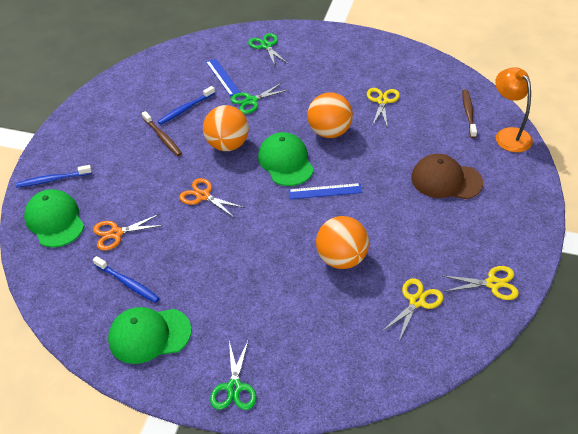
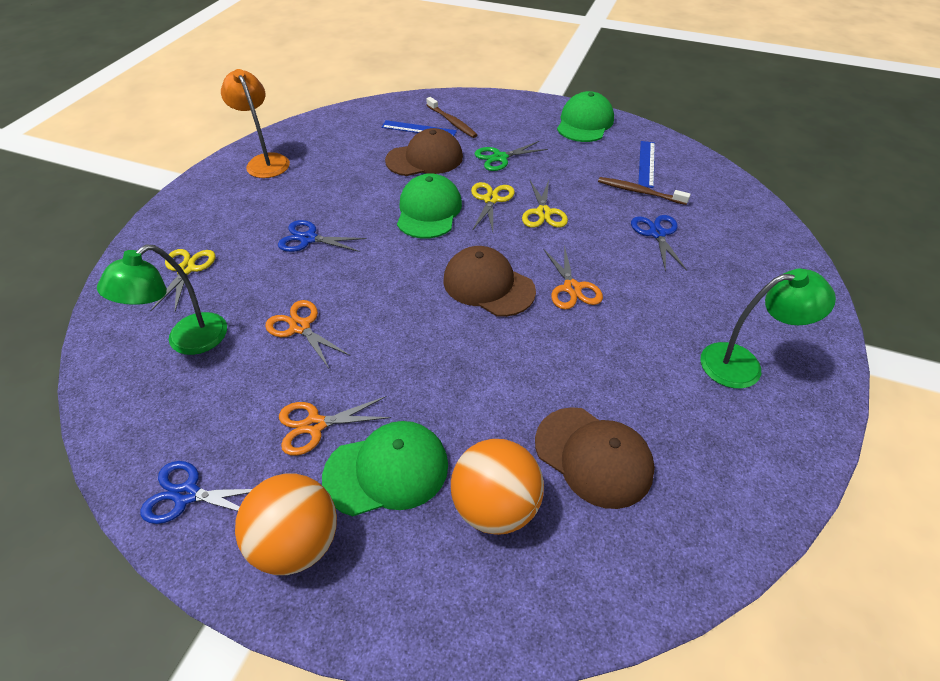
blue scissors: 0 -> 3
blue toothbrush: 3 -> 0
brown cap: 1 -> 3
green lamp: 0 -> 2
green scissors: 3 -> 1
orange ball: 3 -> 2
orange scissors: 2 -> 3

